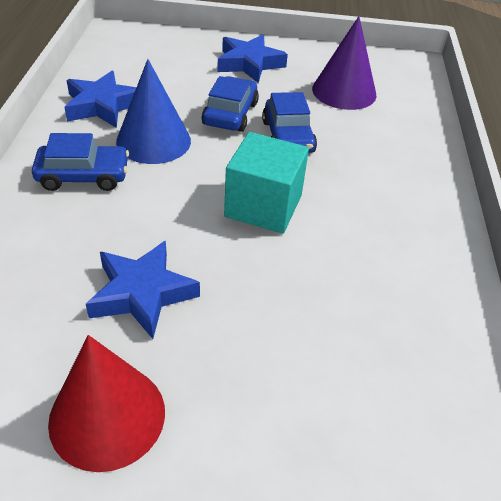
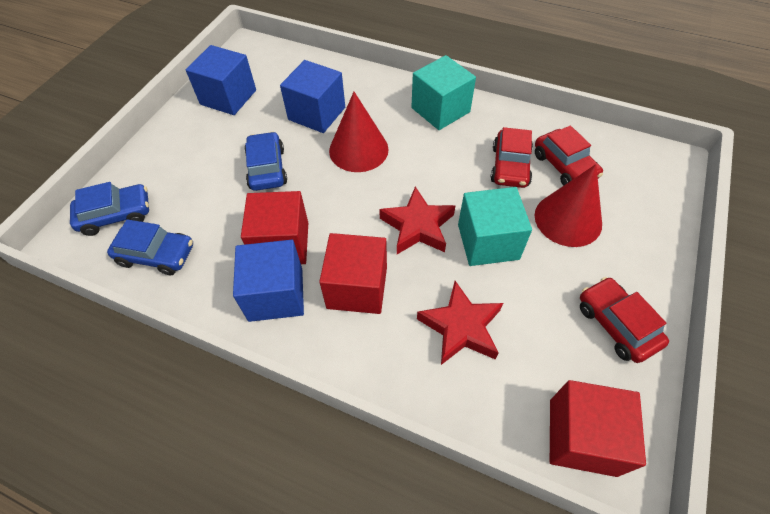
blue cone: 1 -> 0
blue cube: 0 -> 3
blue star: 3 -> 0
purple cone: 1 -> 0
red car: 0 -> 3
red cone: 1 -> 2
red cube: 0 -> 3
red star: 0 -> 2
turquoise cube: 1 -> 2

